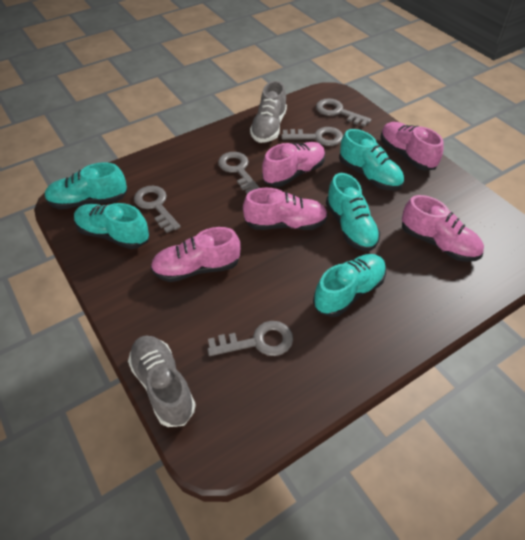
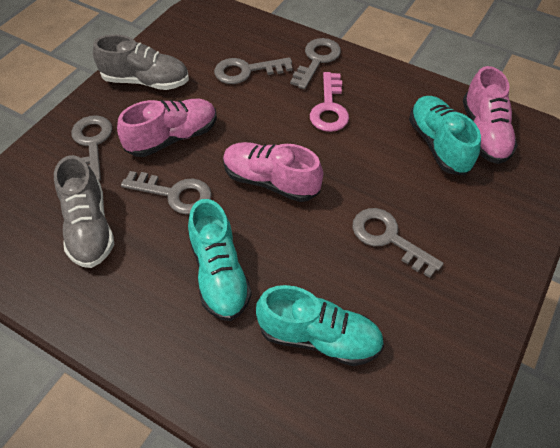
pink key: 0 -> 1
pink shoe: 5 -> 3
turquoise shoe: 5 -> 3

